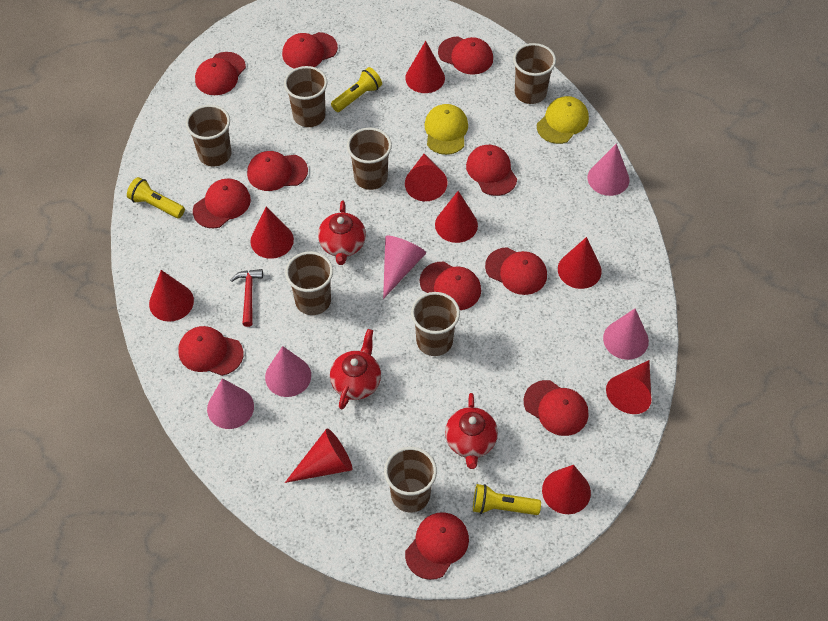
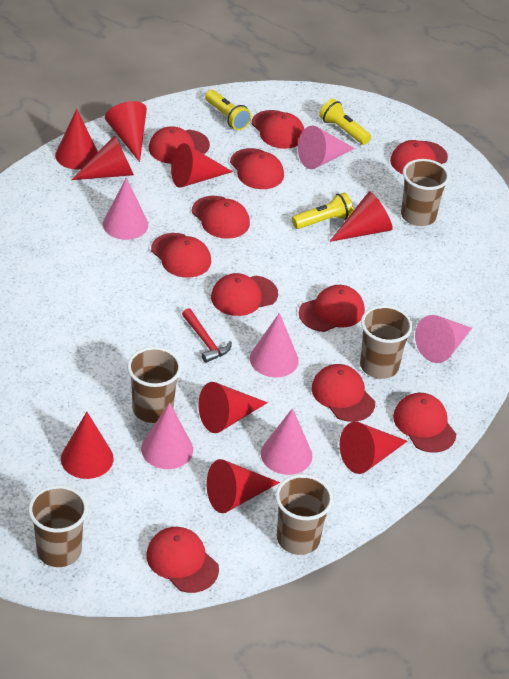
brown cup: 7 -> 5
pink cone: 5 -> 6
red teapot: 3 -> 0
yellow cap: 2 -> 0

